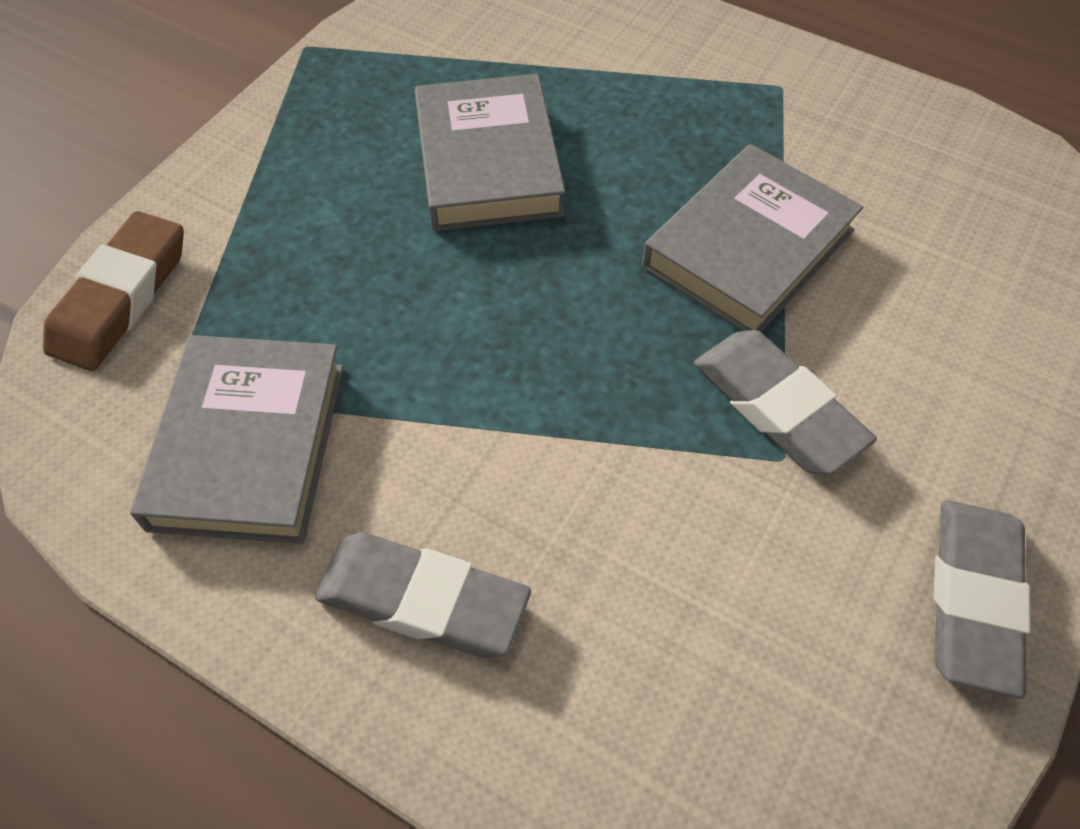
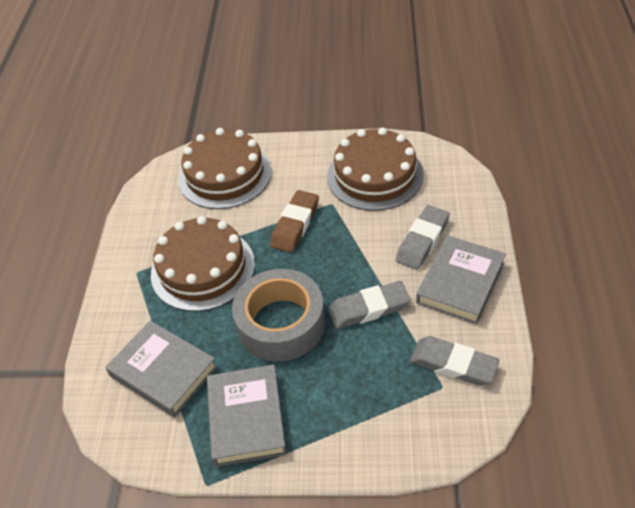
brown cake: 0 -> 3
grey tape: 0 -> 1

